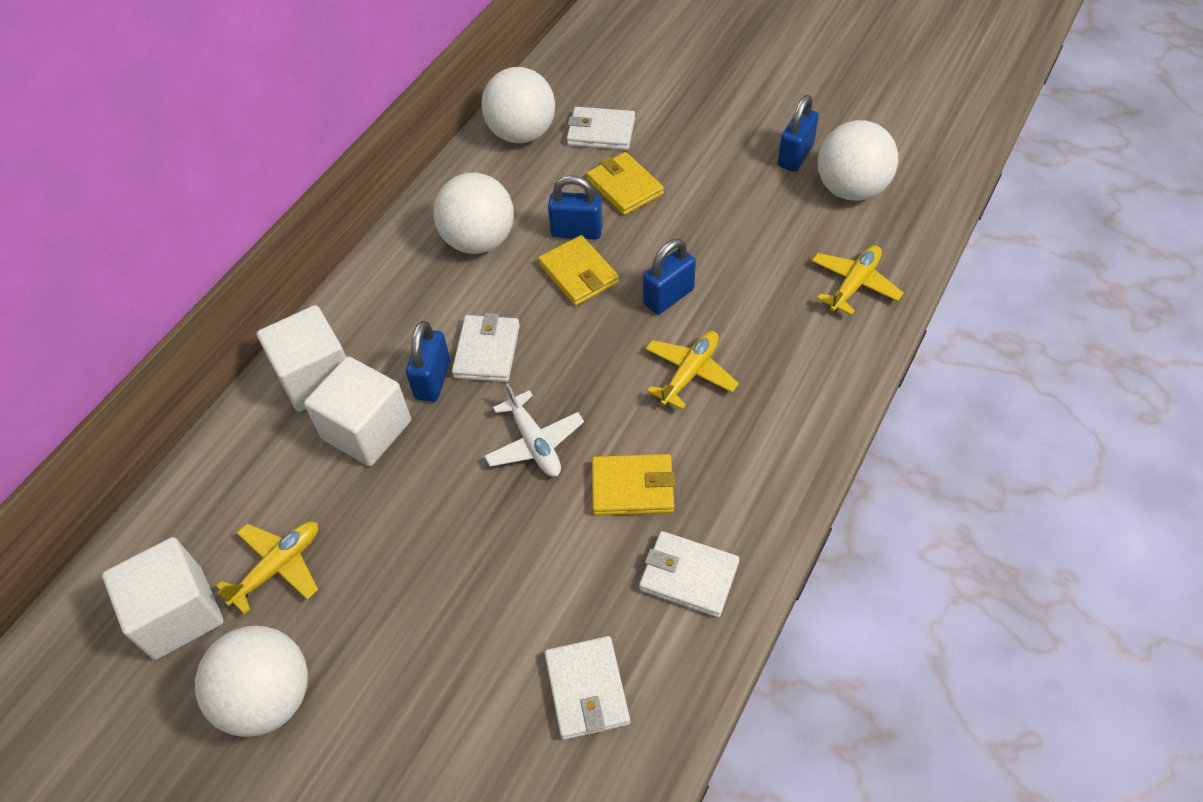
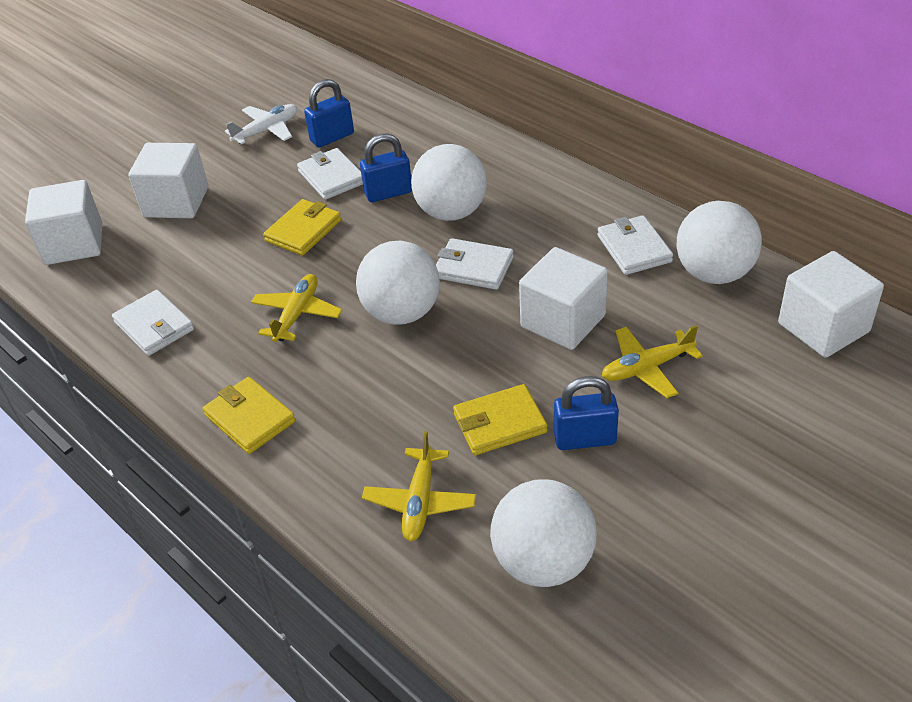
blue padlock: 4 -> 3
white cube: 3 -> 4

